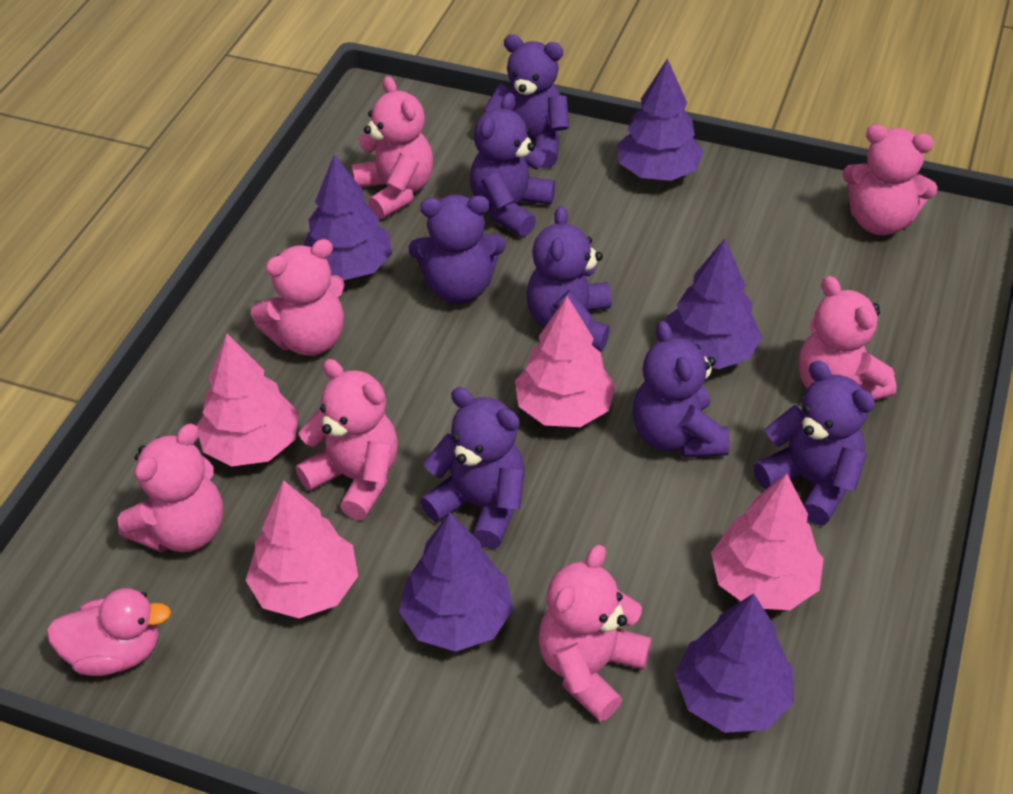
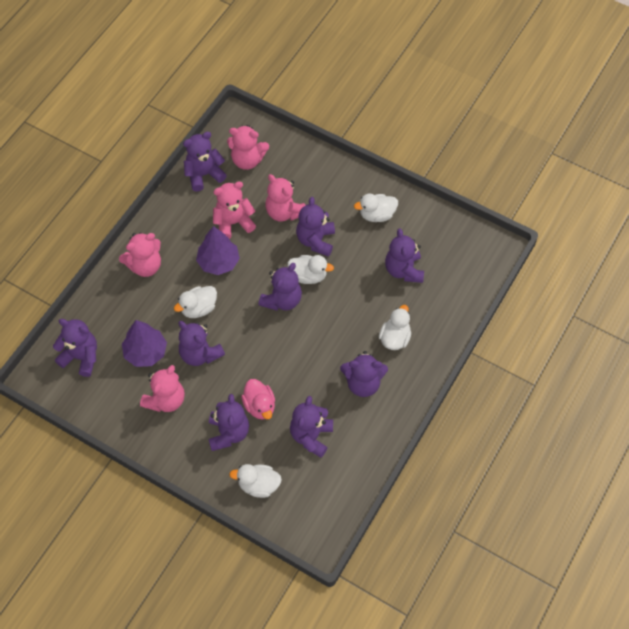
pink teddy bear: 7 -> 5
pink tree: 4 -> 0
purple teddy bear: 7 -> 9
purple tree: 5 -> 2
white duck: 0 -> 5

